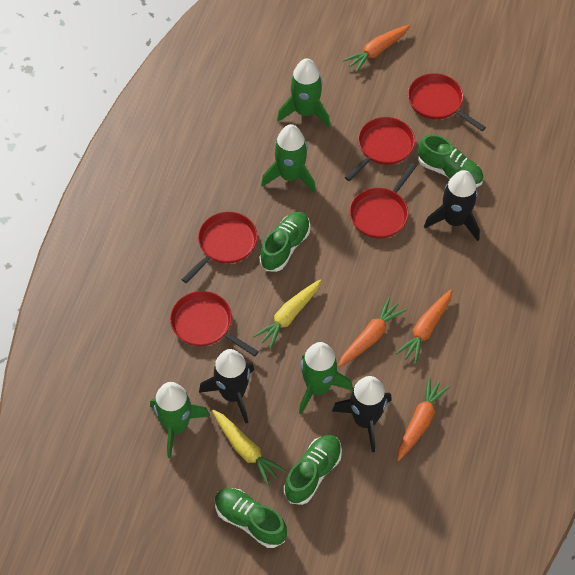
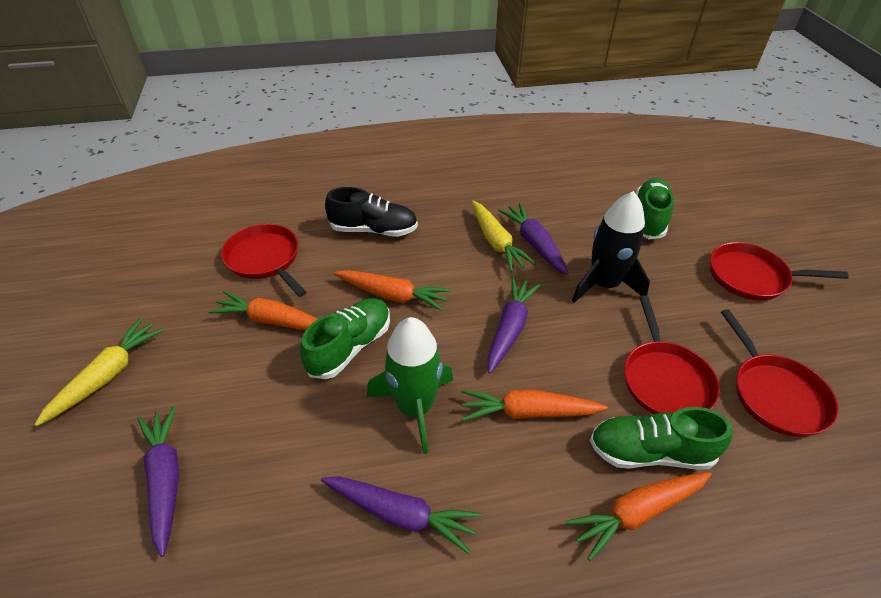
black rocket: 3 -> 1
black shoe: 0 -> 1
green rocket: 4 -> 1
green shoe: 4 -> 3
purple carrot: 0 -> 4
red pan: 5 -> 4

